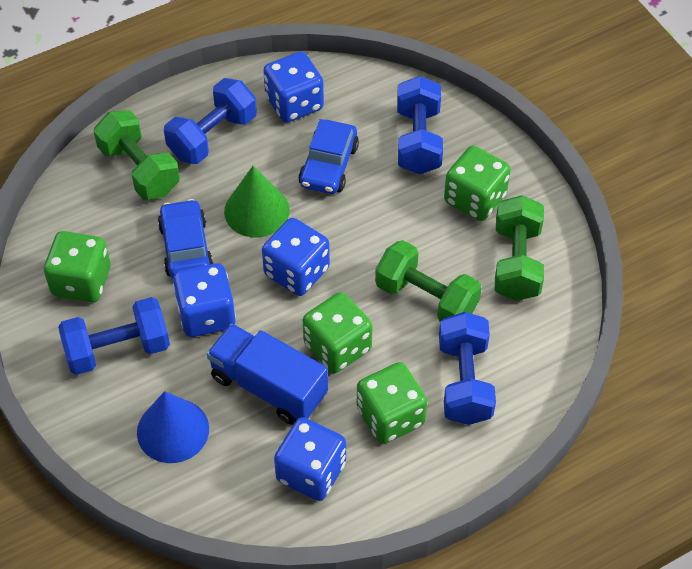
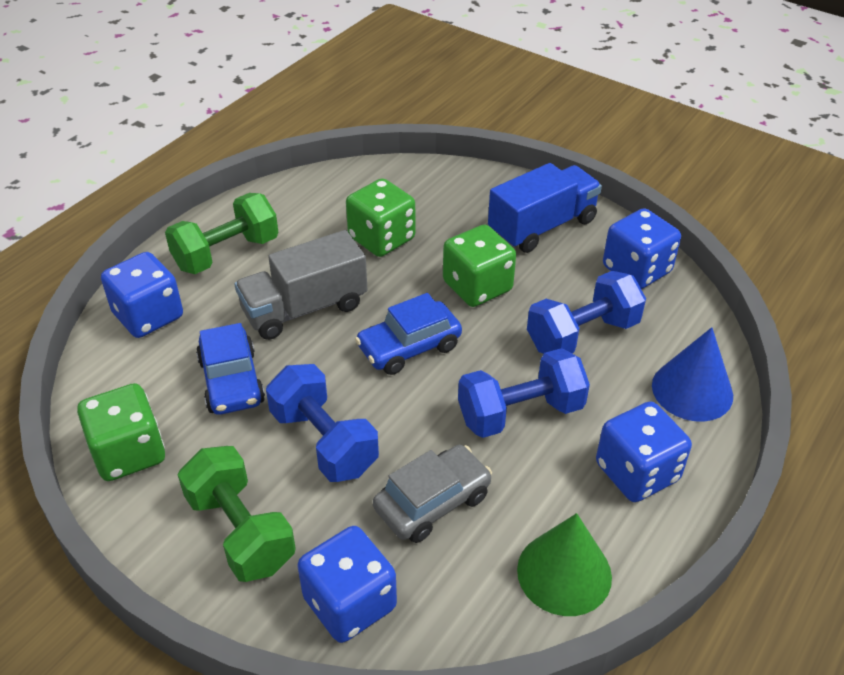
blue dumbbell: 4 -> 3
green dice: 4 -> 3
green dumbbell: 3 -> 2
grey car: 0 -> 1
grey truck: 0 -> 1

